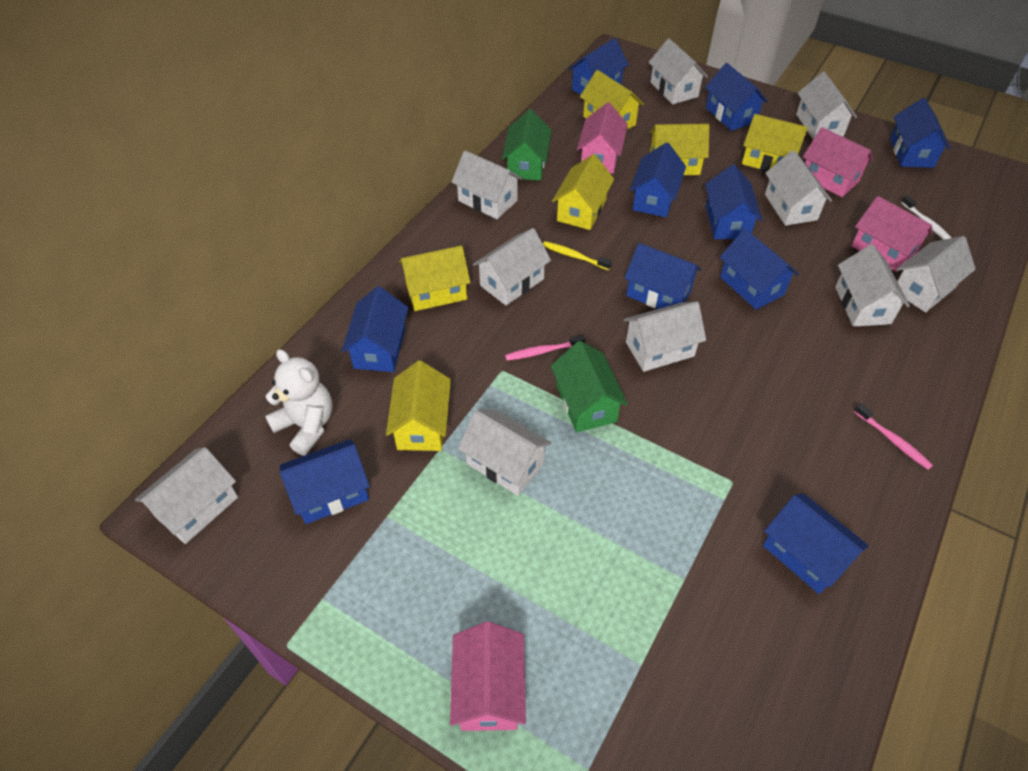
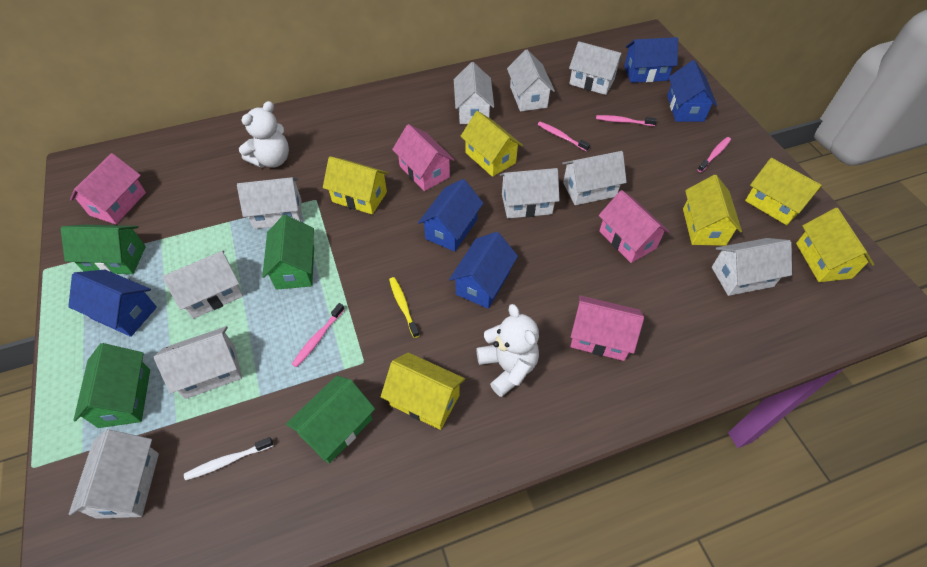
blue house: 10 -> 5
green house: 2 -> 4
pink toothbrush: 2 -> 4
white teddy bear: 1 -> 2

